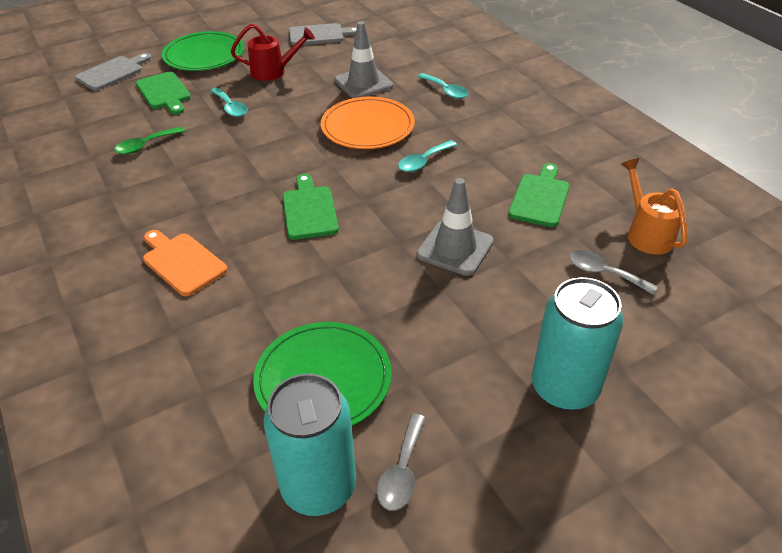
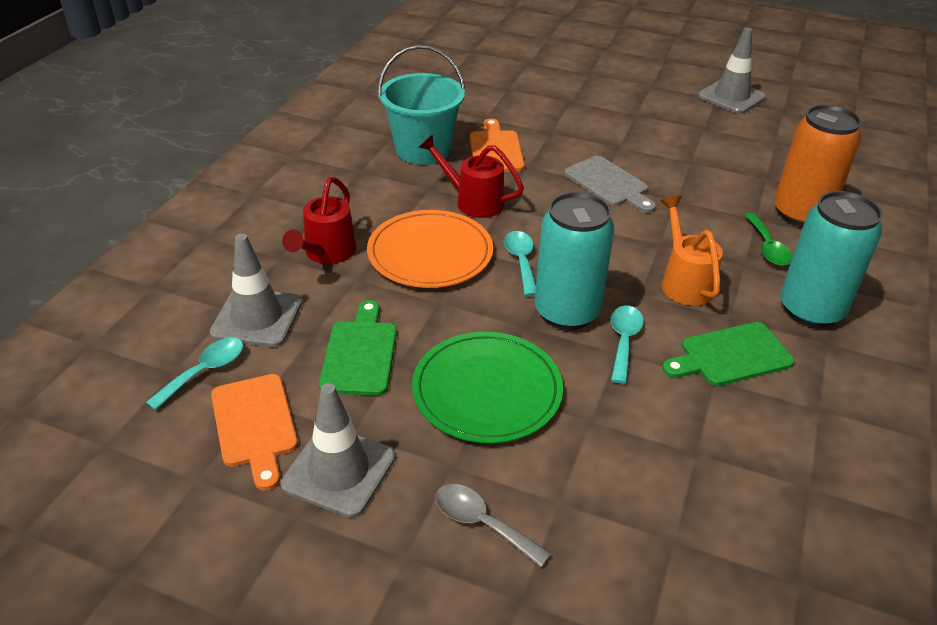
green cutting board: 3 -> 2
green plate: 2 -> 1
grey cutting board: 2 -> 1
grey spoon: 2 -> 1
grey traffic cone: 2 -> 3
orange can: 0 -> 1
orange cutting board: 1 -> 2
red watering can: 1 -> 2
turquoise bucket: 0 -> 1

